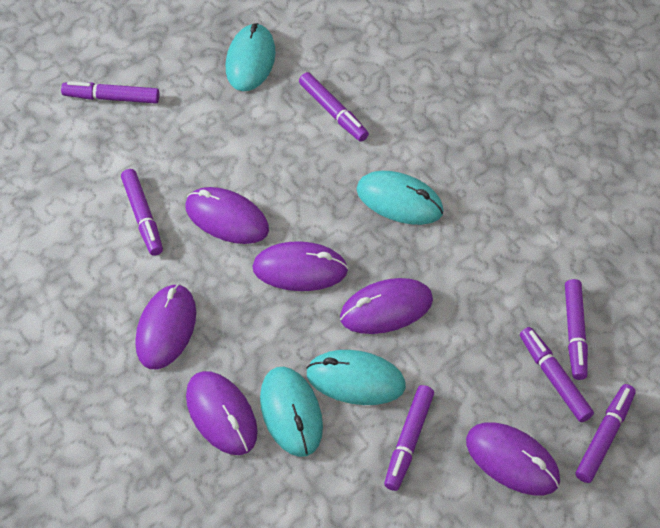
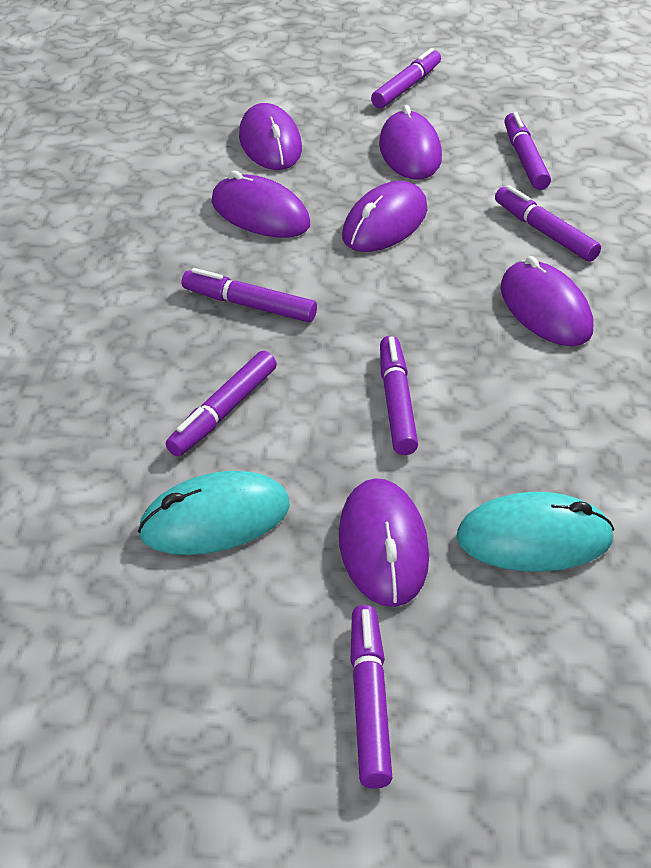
turquoise mouse: 4 -> 2

